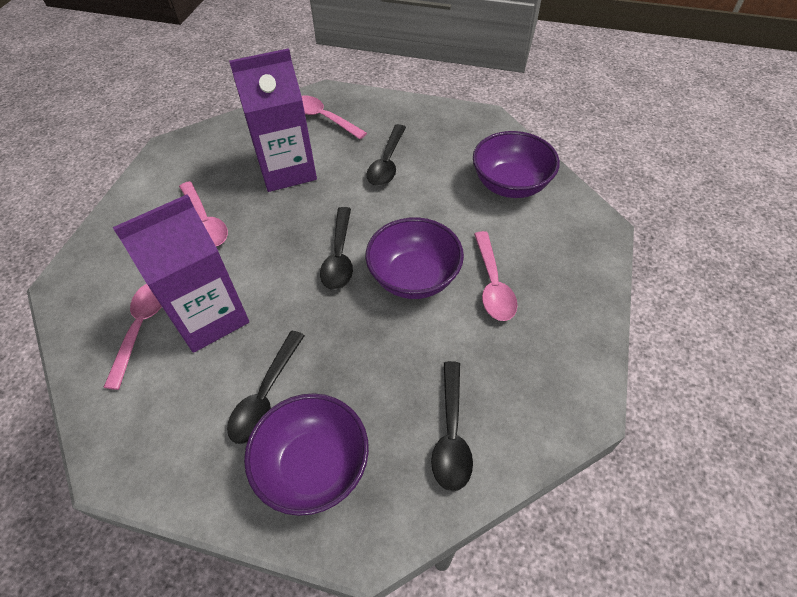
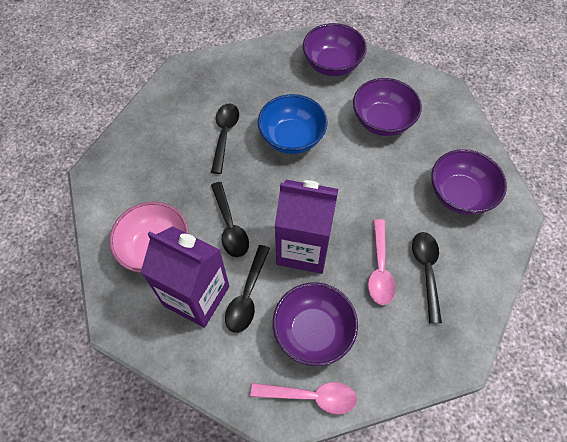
blue bowl: 0 -> 1
pink bowl: 0 -> 1
pink spoon: 4 -> 2
purple bowl: 3 -> 4

